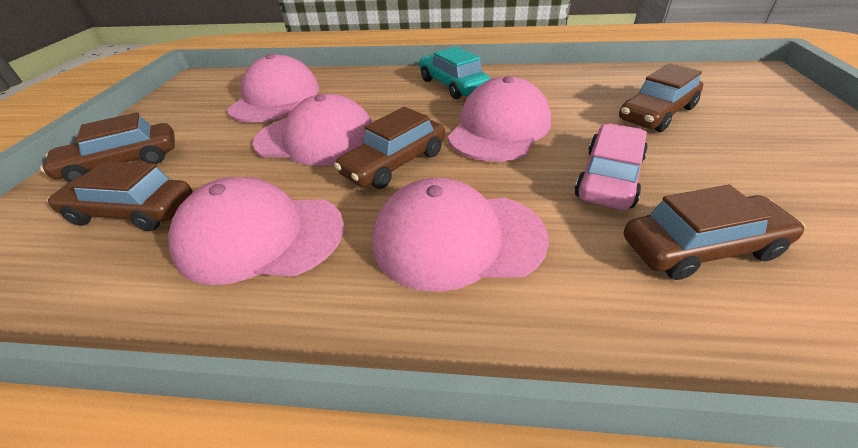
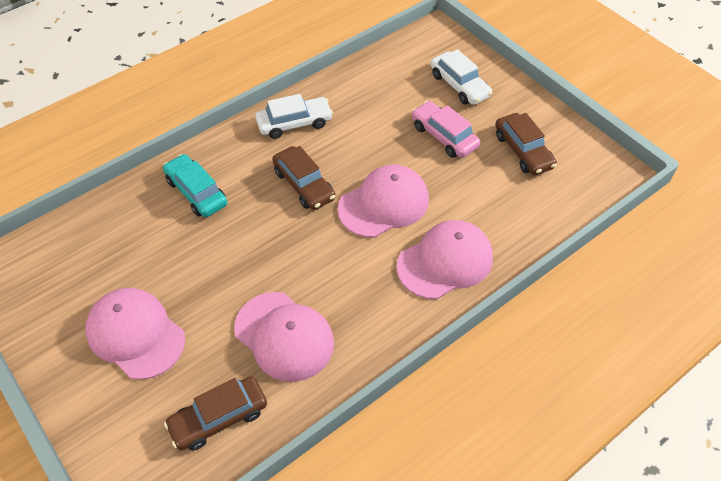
brown car: 5 -> 3
pink cap: 5 -> 4
white car: 0 -> 2

